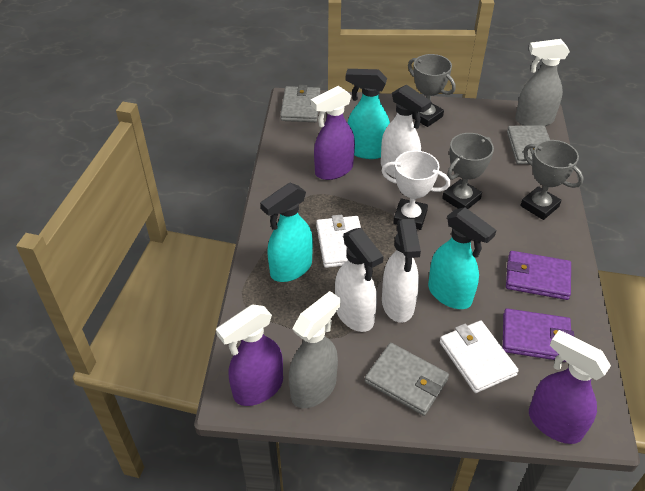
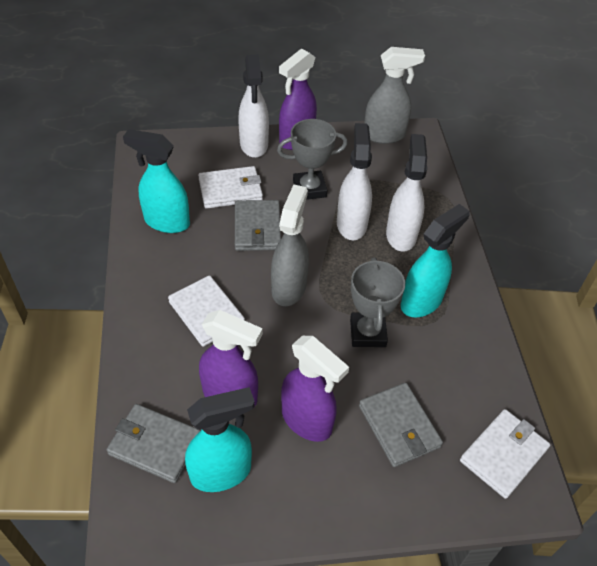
grey trophy: 3 -> 2
purple wallet: 2 -> 0
white trophy: 1 -> 0
white wallet: 2 -> 3

